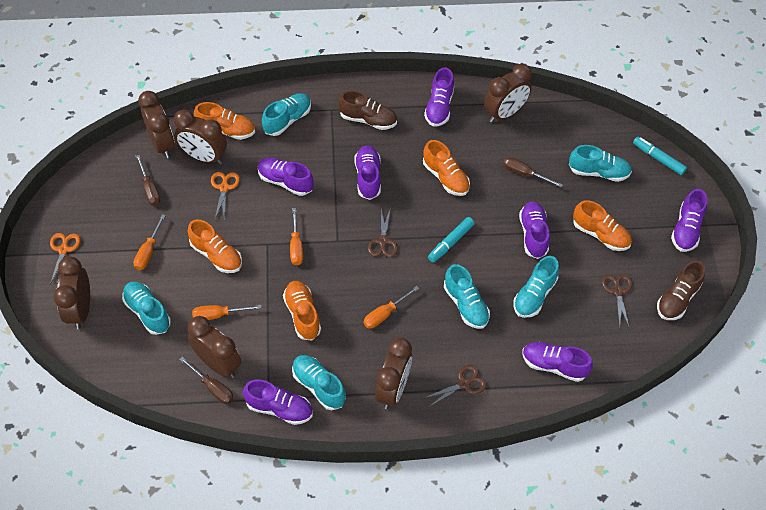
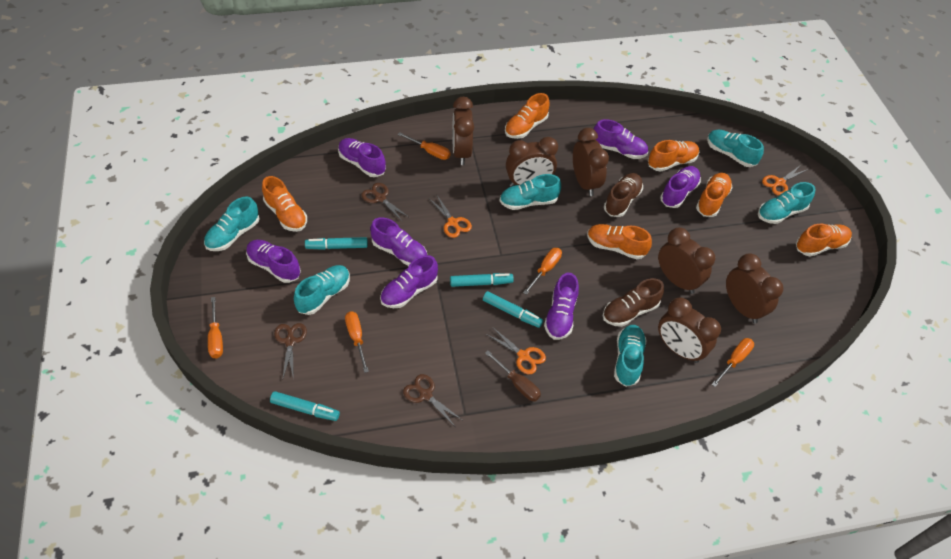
brown screwdriver: 3 -> 1
orange scissors: 2 -> 3
orange screwdriver: 4 -> 5
orange shoe: 5 -> 6
turquoise marker: 2 -> 4

